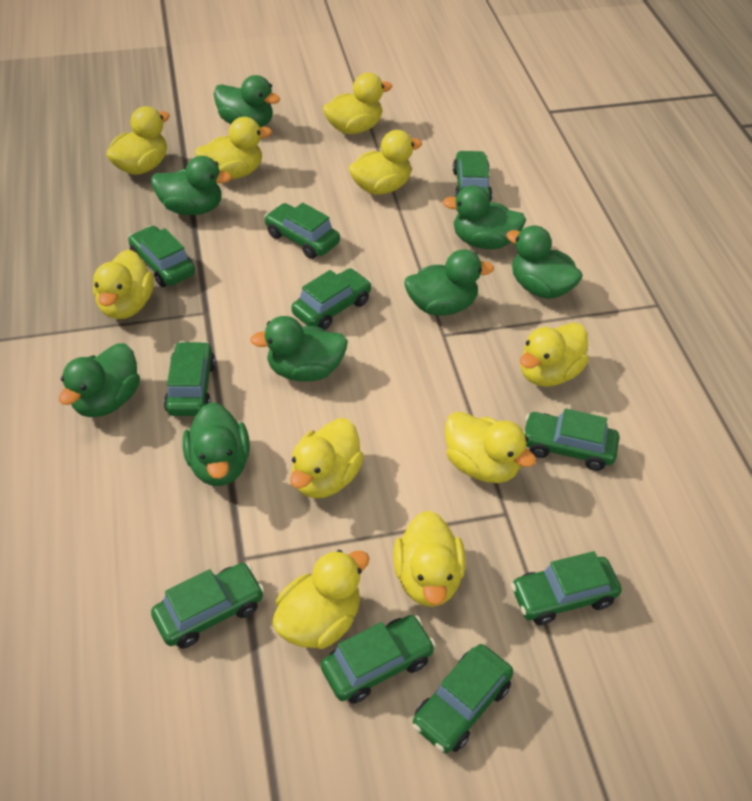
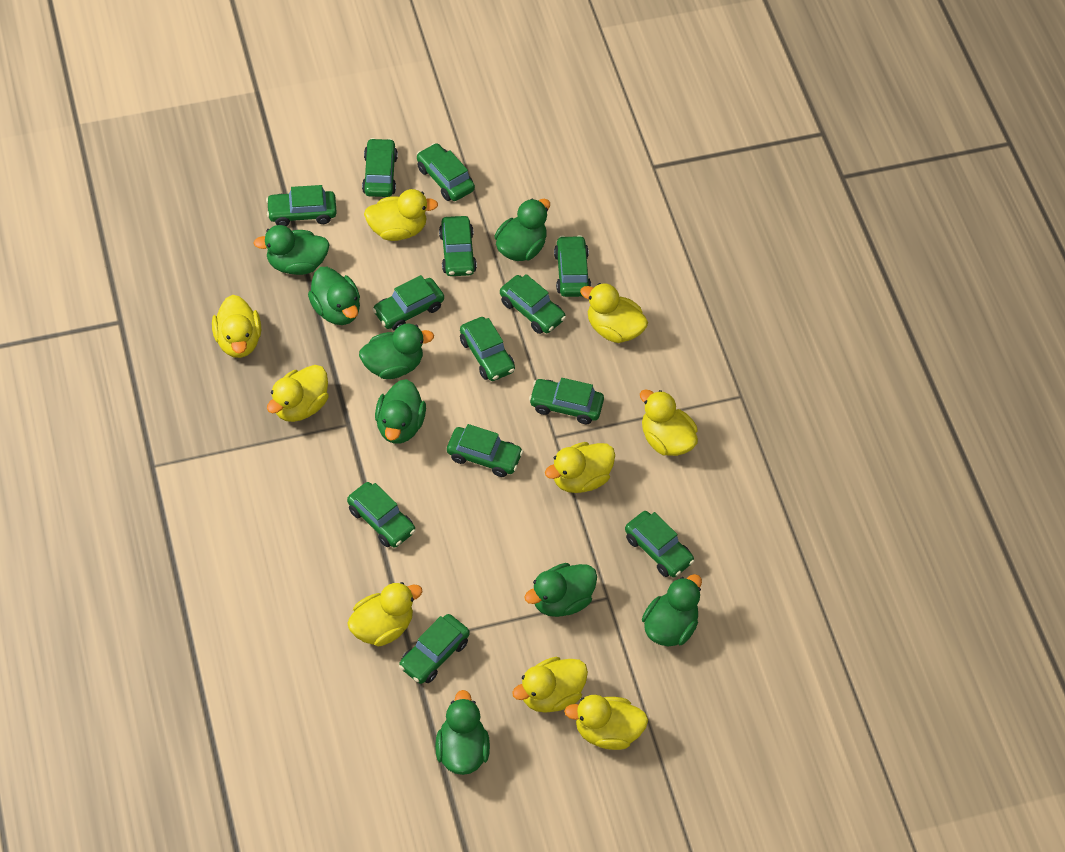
green car: 10 -> 13
yellow duck: 10 -> 9

